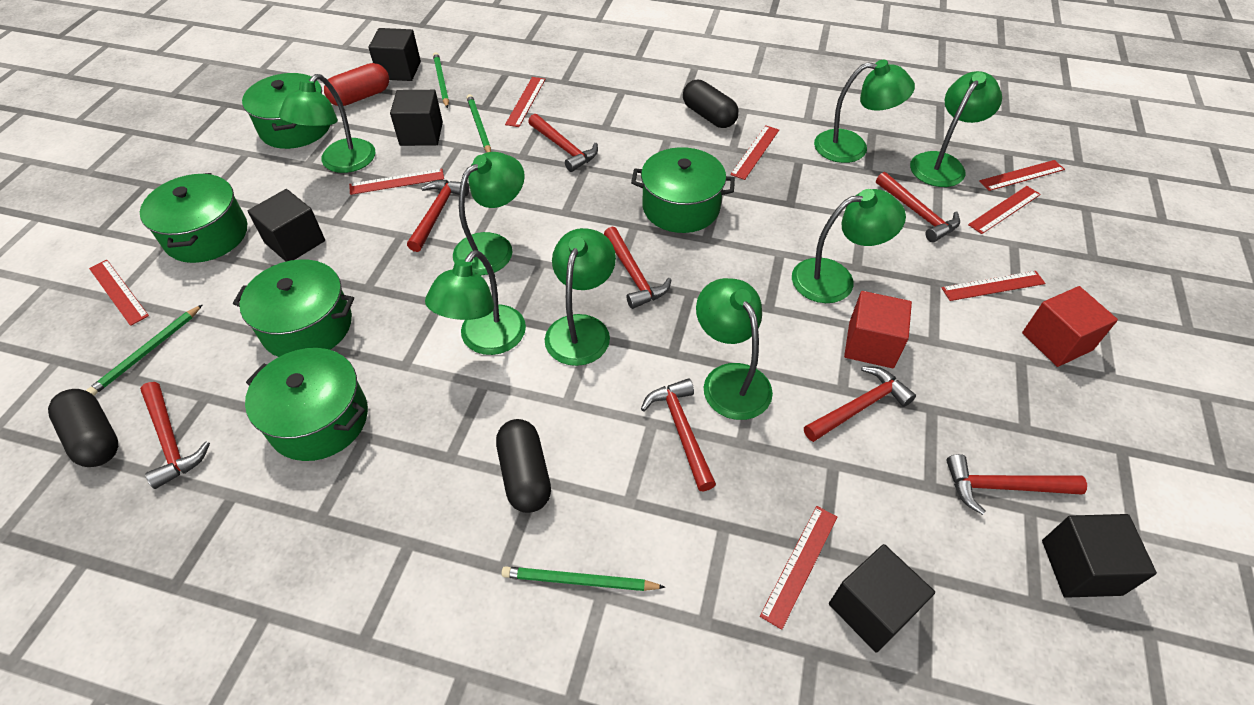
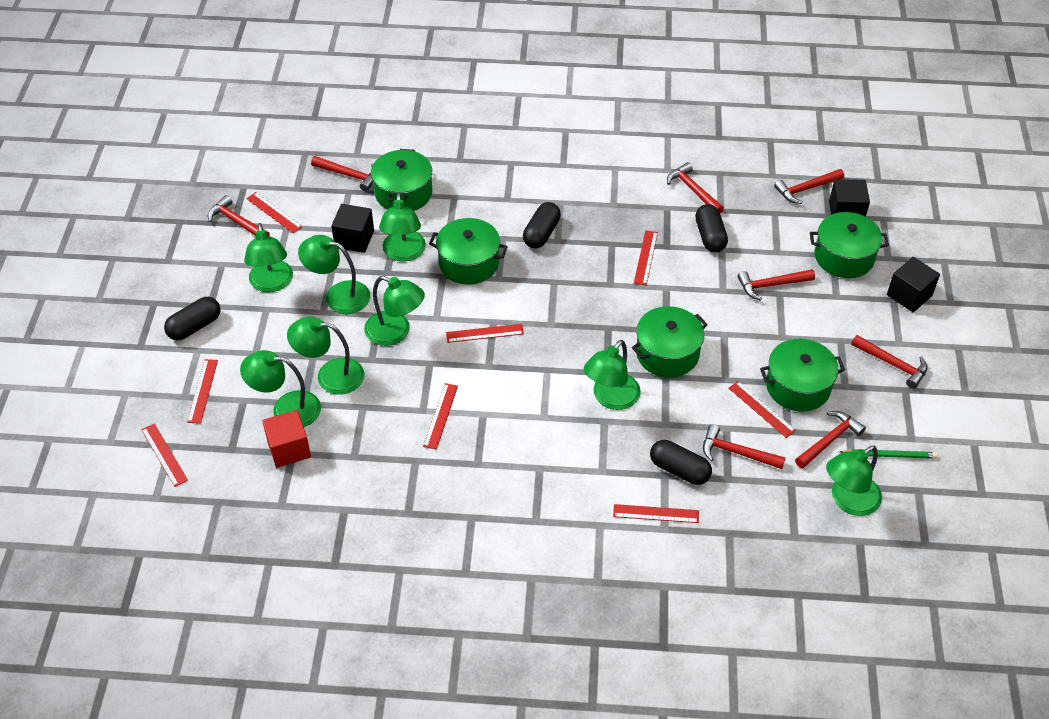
black capsule: 3 -> 4
black cube: 5 -> 3
green pencil: 4 -> 1
red capsule: 1 -> 0
red cube: 2 -> 1

